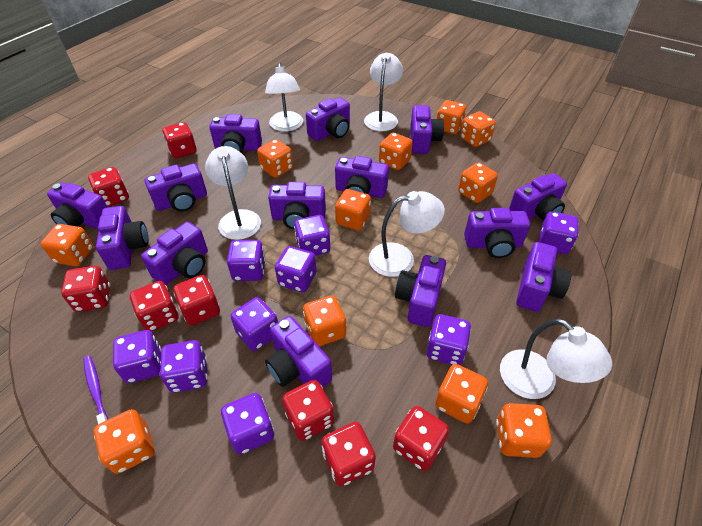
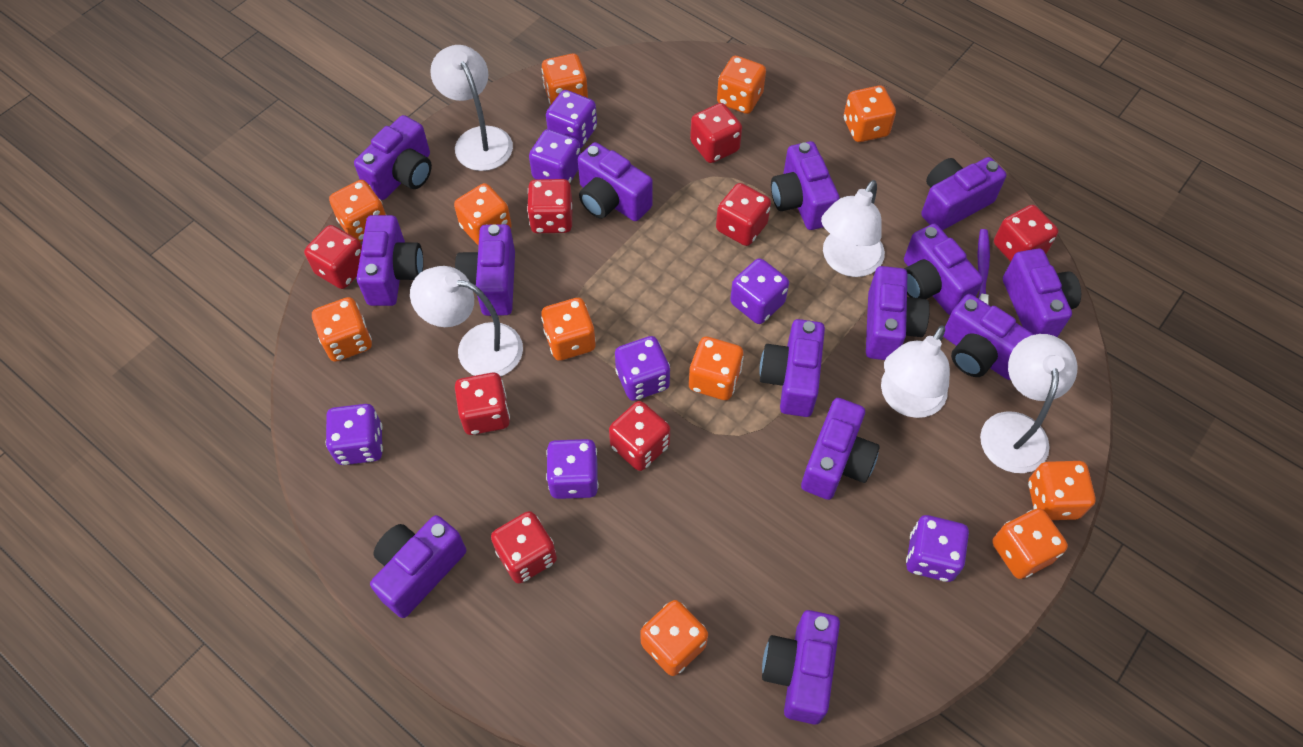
purple dice: 9 -> 7

